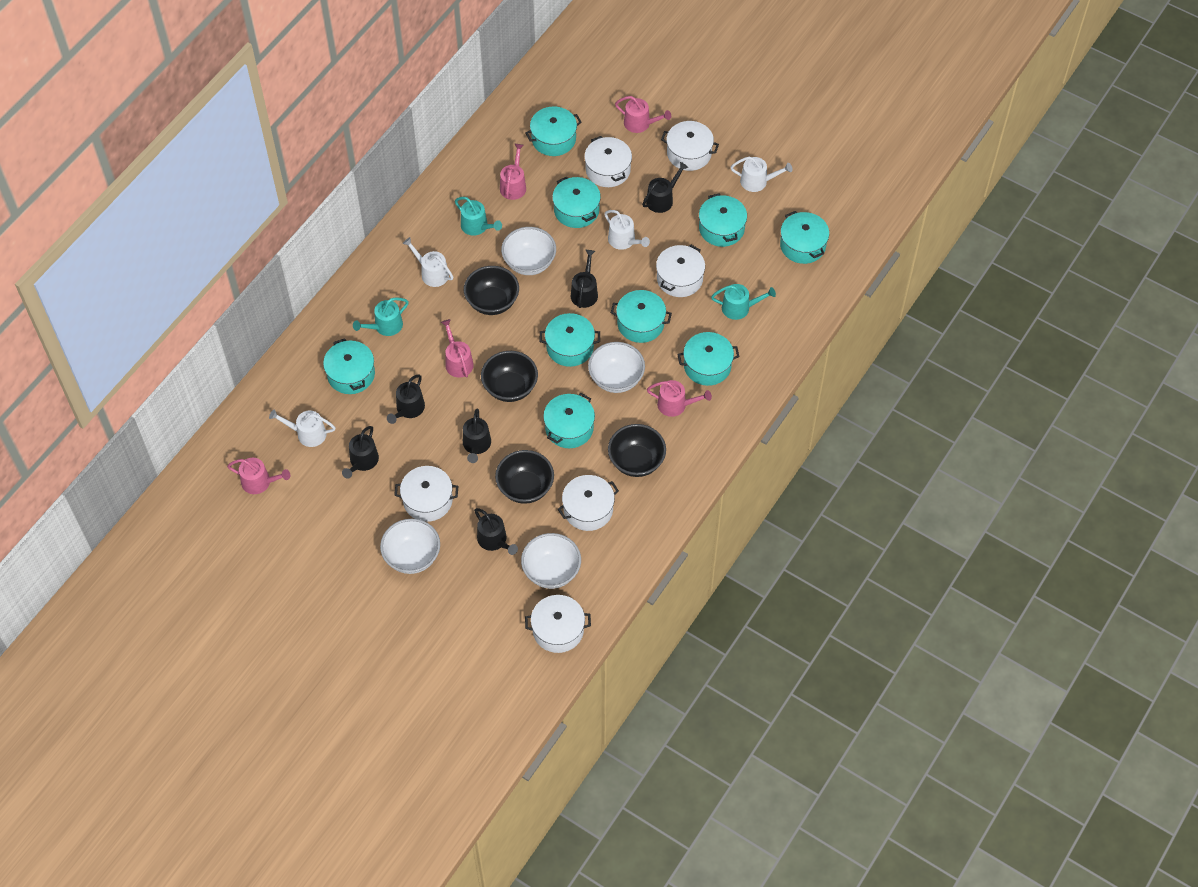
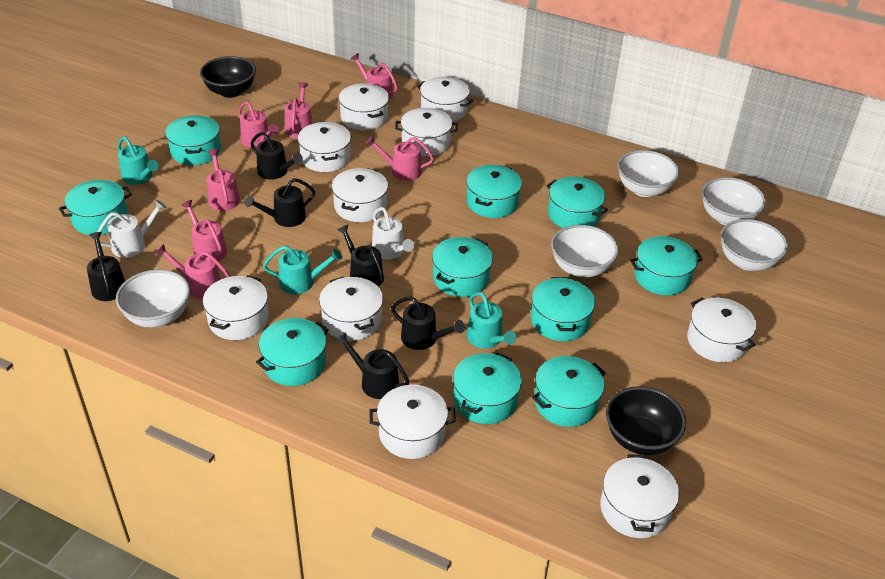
black bowl: 4 -> 2
pink watering can: 5 -> 7
turquoise pot: 9 -> 10
white bowl: 4 -> 5
white pot: 6 -> 10
white watering can: 4 -> 2

